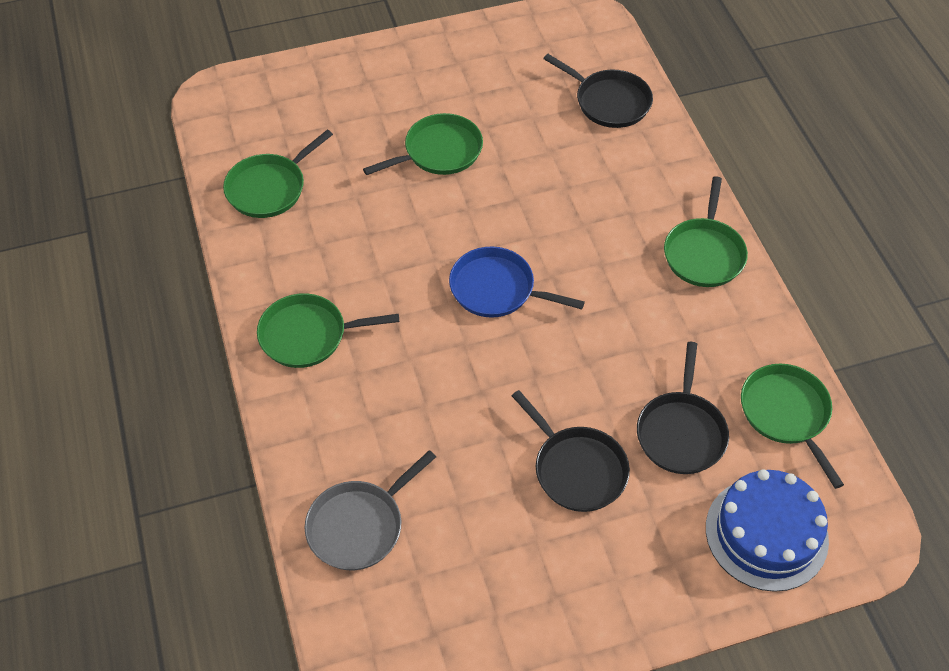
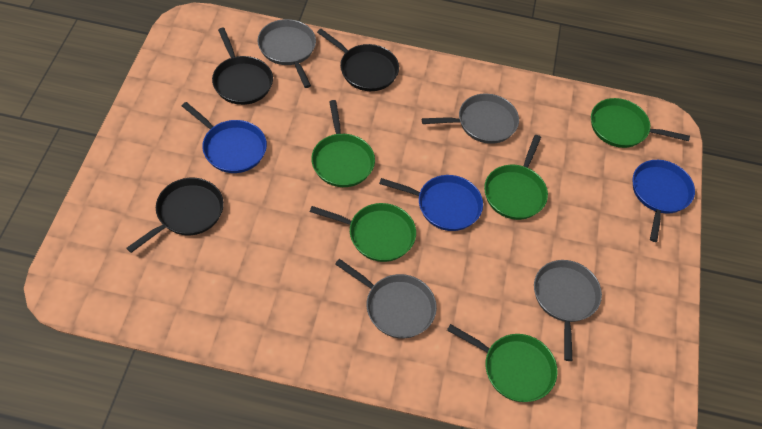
blue cake: 1 -> 0
blue pan: 1 -> 3
grey pan: 1 -> 4

